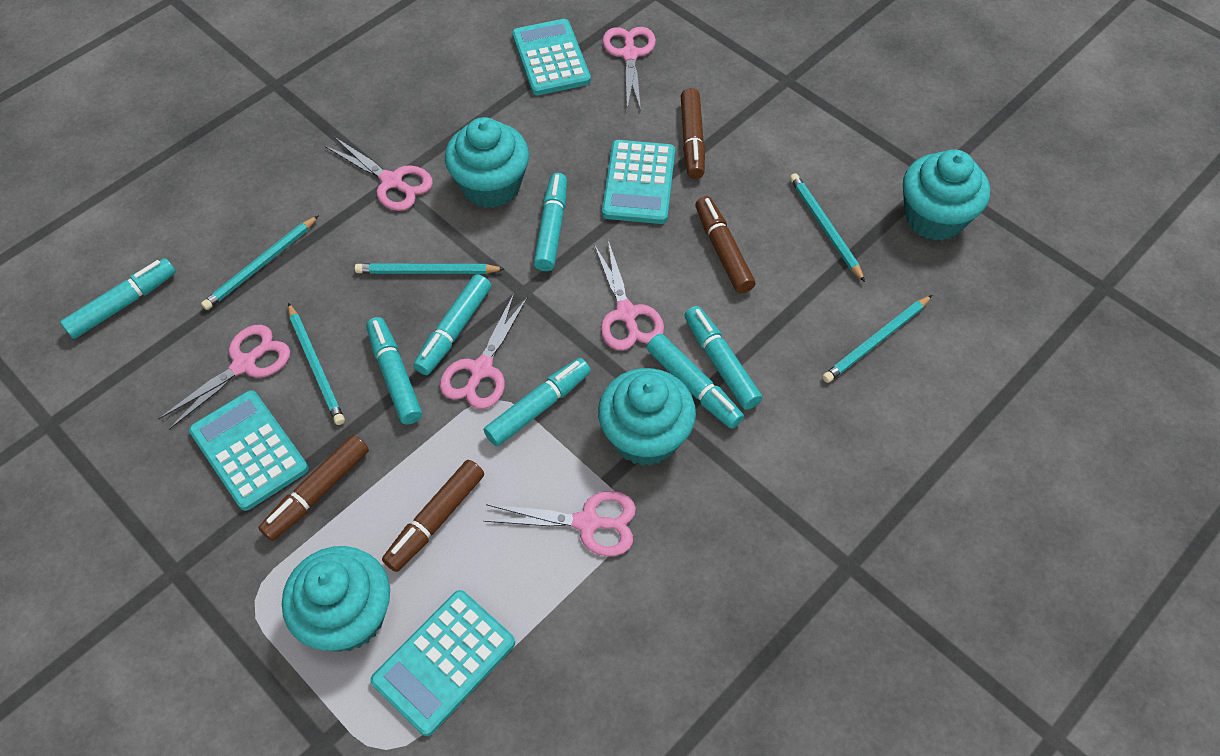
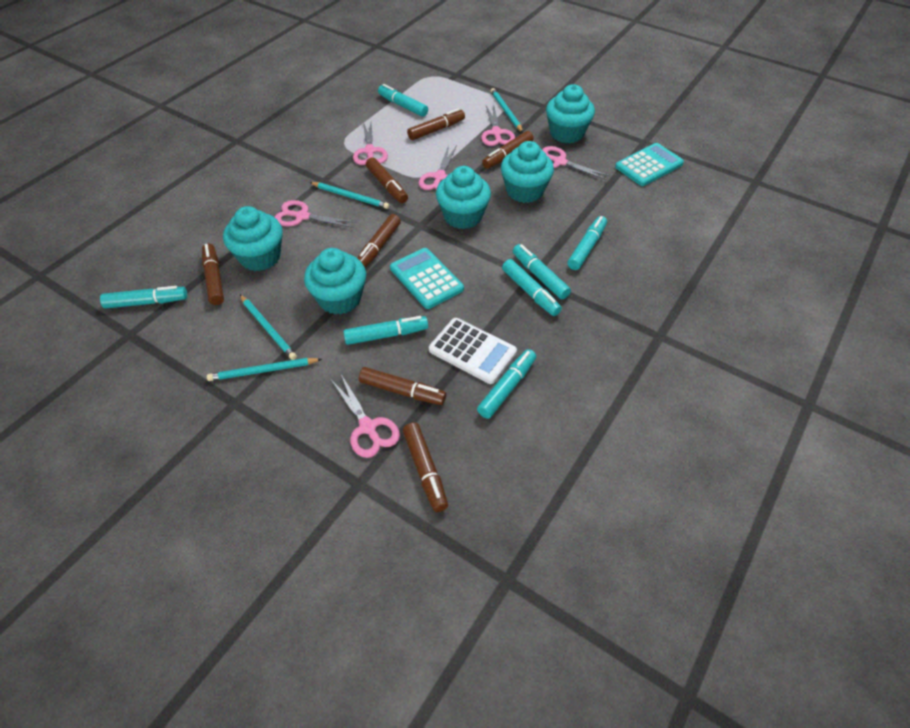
brown marker: 4 -> 7
turquoise calculator: 4 -> 2
turquoise cupcake: 4 -> 5
turquoise pencil: 5 -> 4
white calculator: 0 -> 1

